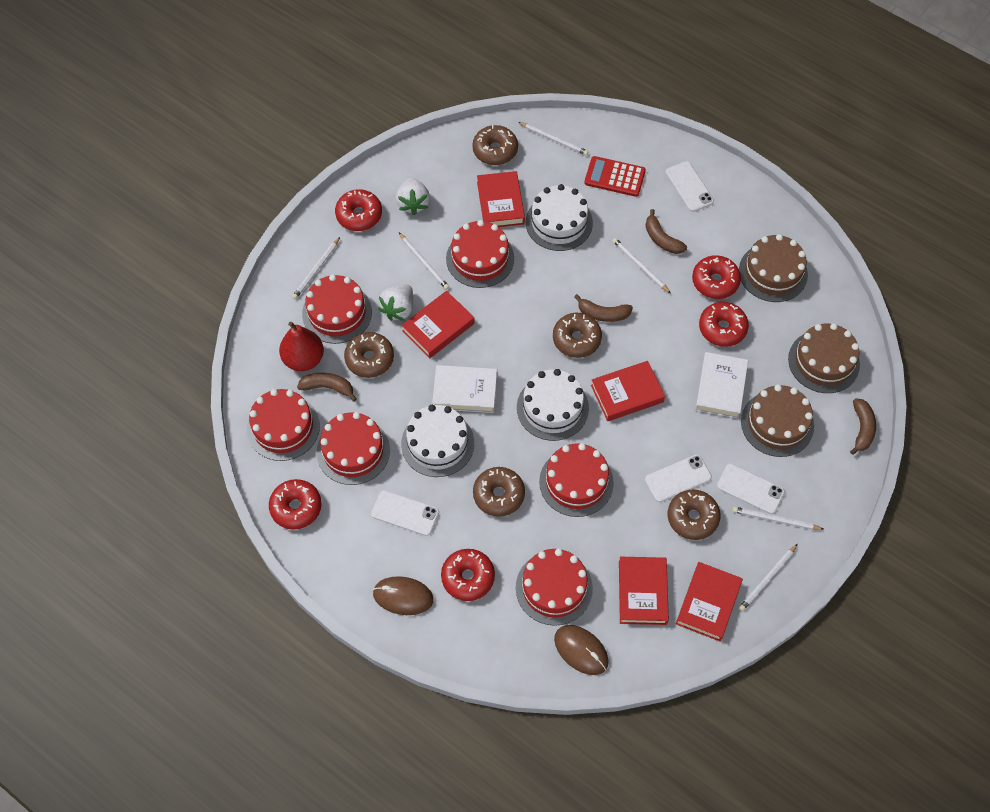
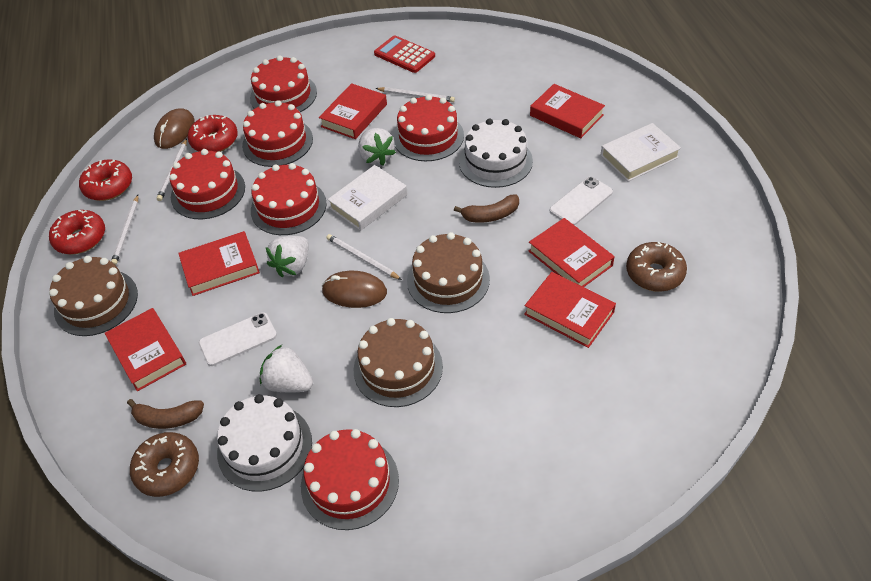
brown banana: 4 -> 2
brown donut: 5 -> 2
red book: 5 -> 6
red donut: 5 -> 3
red pear: 1 -> 0
white cake: 3 -> 2
white pencil: 6 -> 4
white phone: 4 -> 2
white strawberry: 2 -> 3

